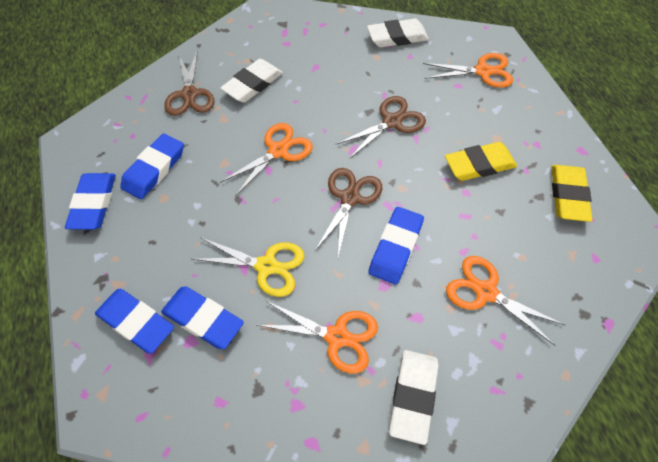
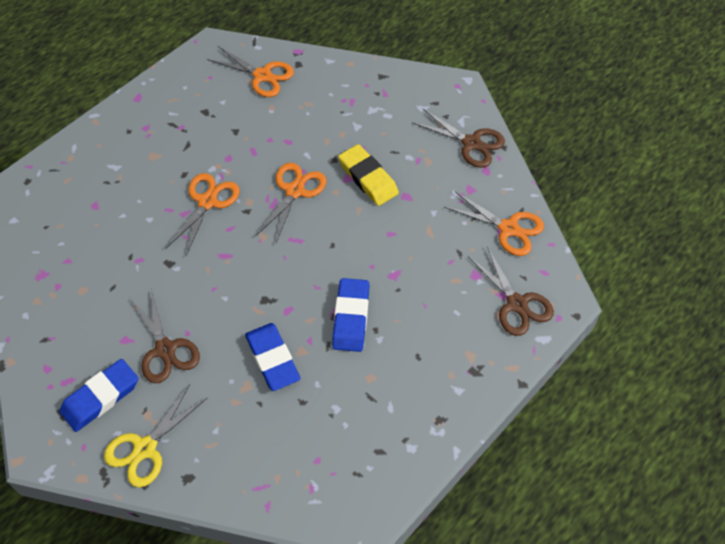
blue eraser: 5 -> 3
white eraser: 3 -> 0
yellow eraser: 2 -> 1

